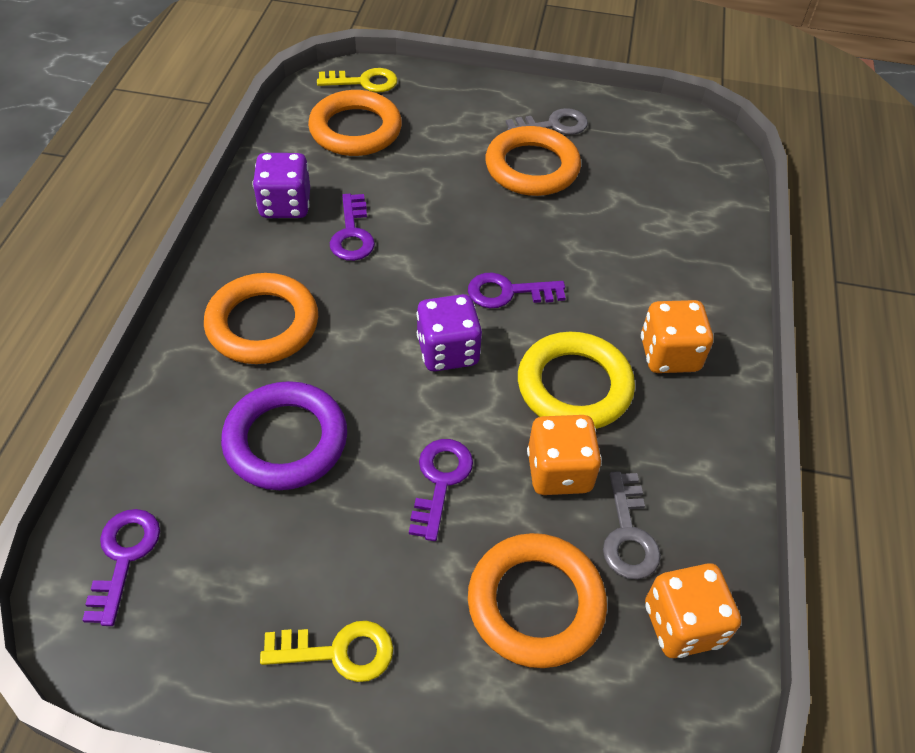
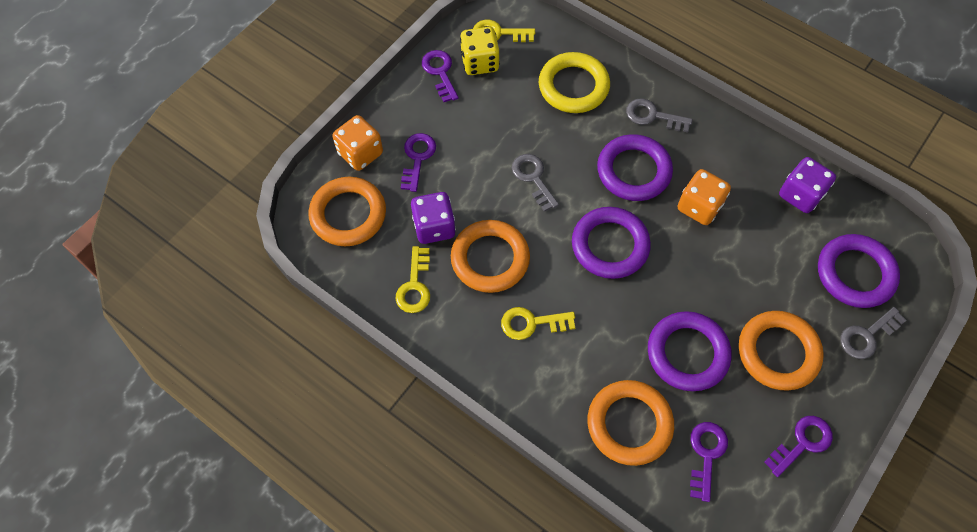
grey key: 2 -> 3
orange dice: 3 -> 2
purple ring: 1 -> 4
yellow dice: 0 -> 1
yellow key: 2 -> 3

